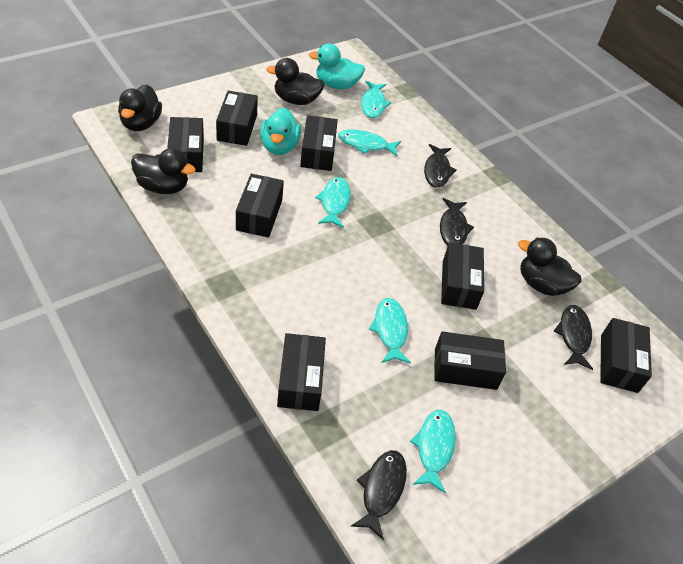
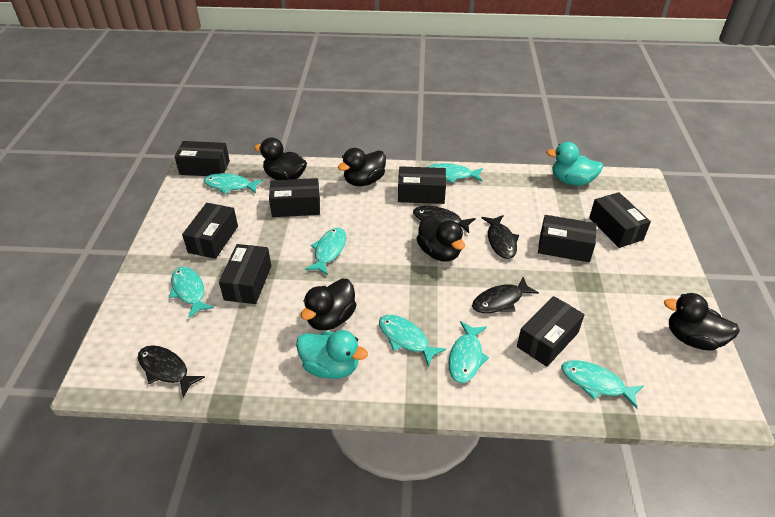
black duck: 4 -> 5
turquoise fish: 5 -> 7

